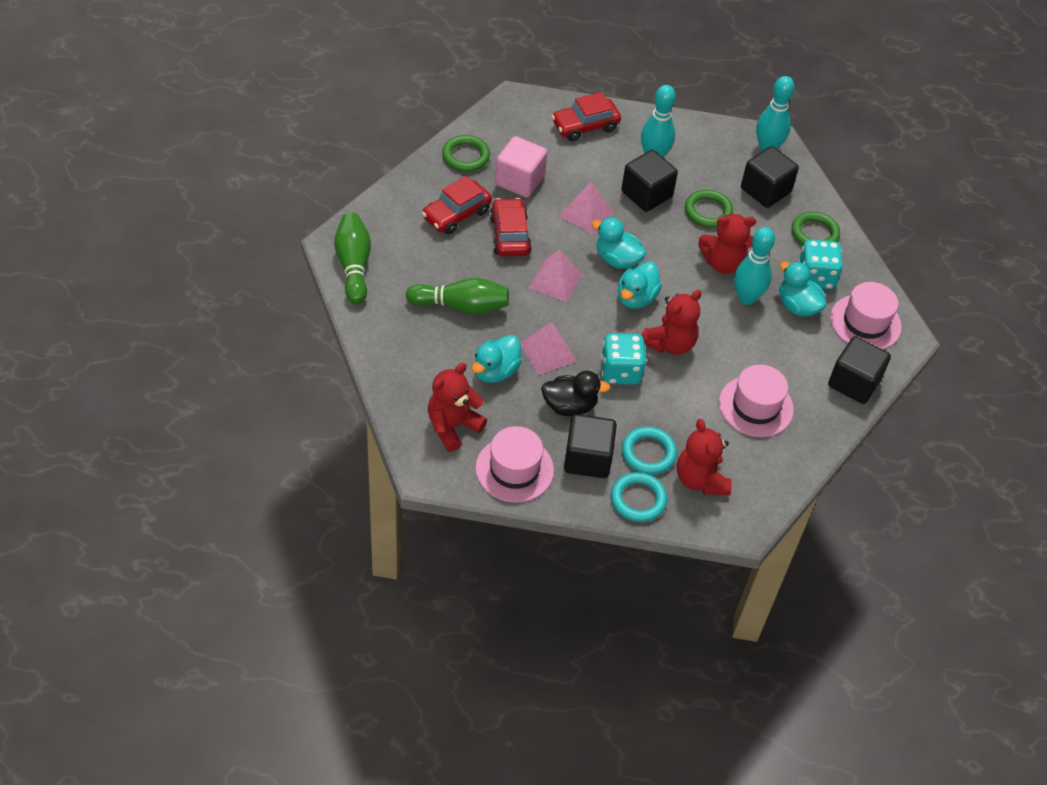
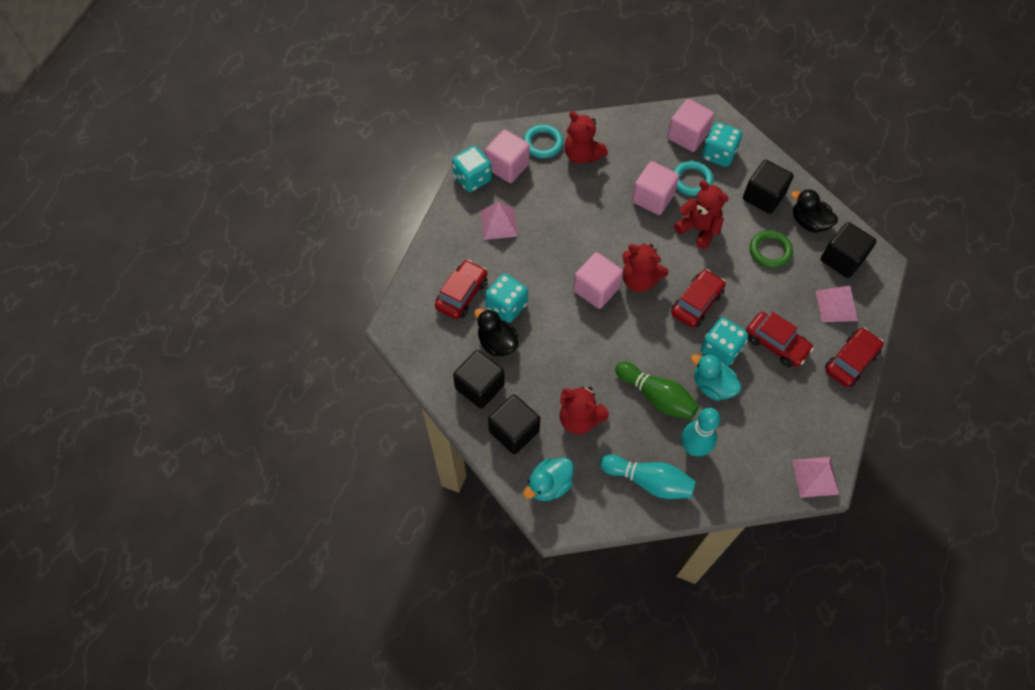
black duck: 1 -> 2
green bowling pin: 2 -> 1
green ring: 3 -> 1
pink cube: 1 -> 4
pink hat: 3 -> 0
red car: 3 -> 4
turquoise bowling pin: 3 -> 2
turquoise dice: 2 -> 4
turquoise duck: 4 -> 2

